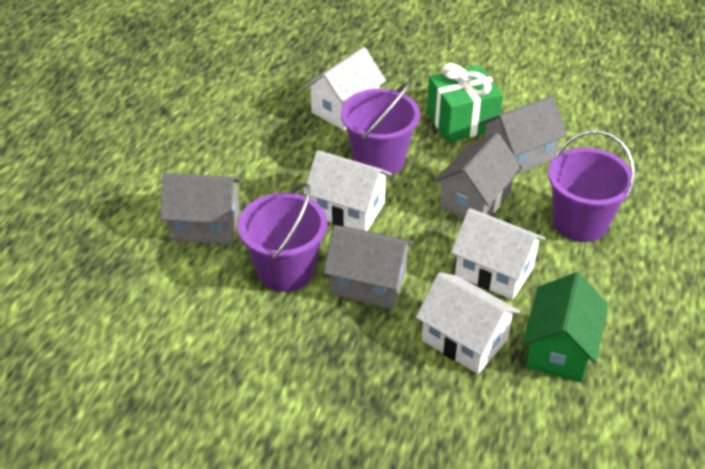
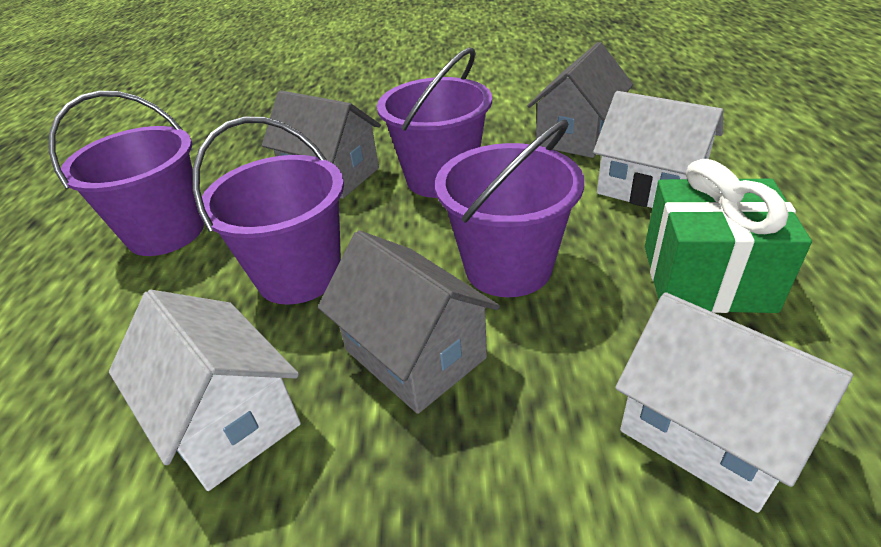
green house: 1 -> 0
grey house: 4 -> 3
purple bucket: 3 -> 4
white house: 4 -> 3

